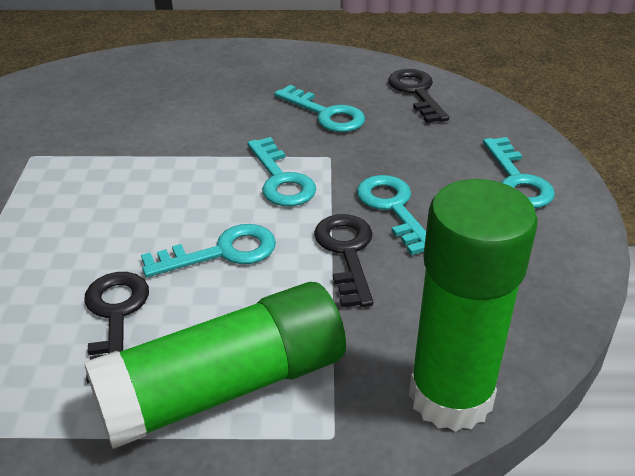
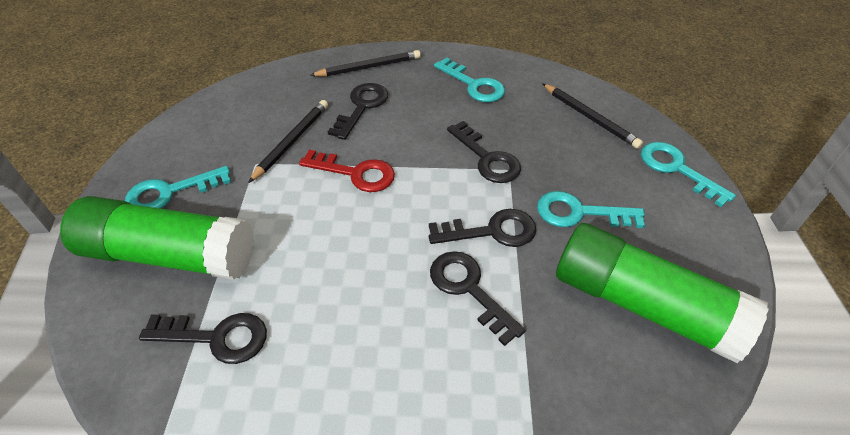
black key: 3 -> 5
black pencil: 0 -> 3
red key: 0 -> 1
turquoise key: 5 -> 4

